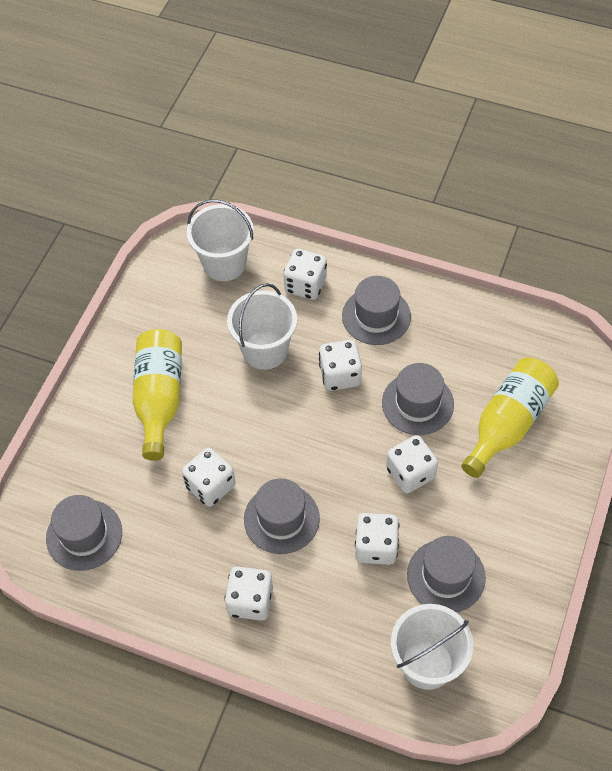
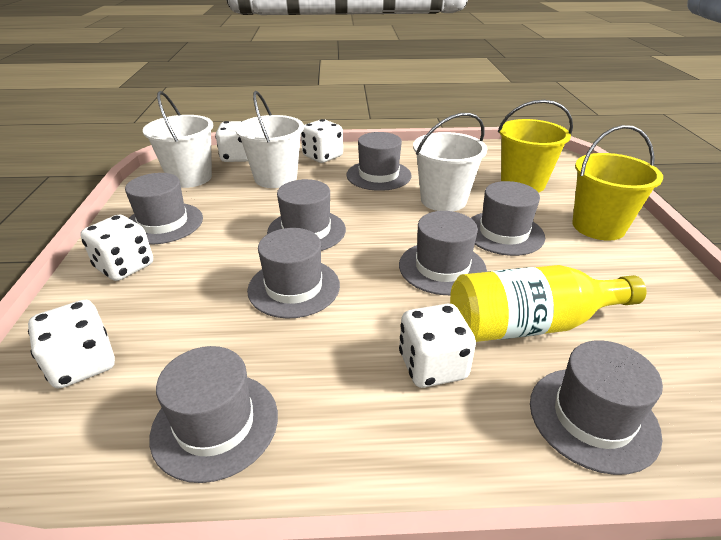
grey hat: 5 -> 8
white dice: 6 -> 5
yellow bottle: 2 -> 1
yellow bucket: 0 -> 2

